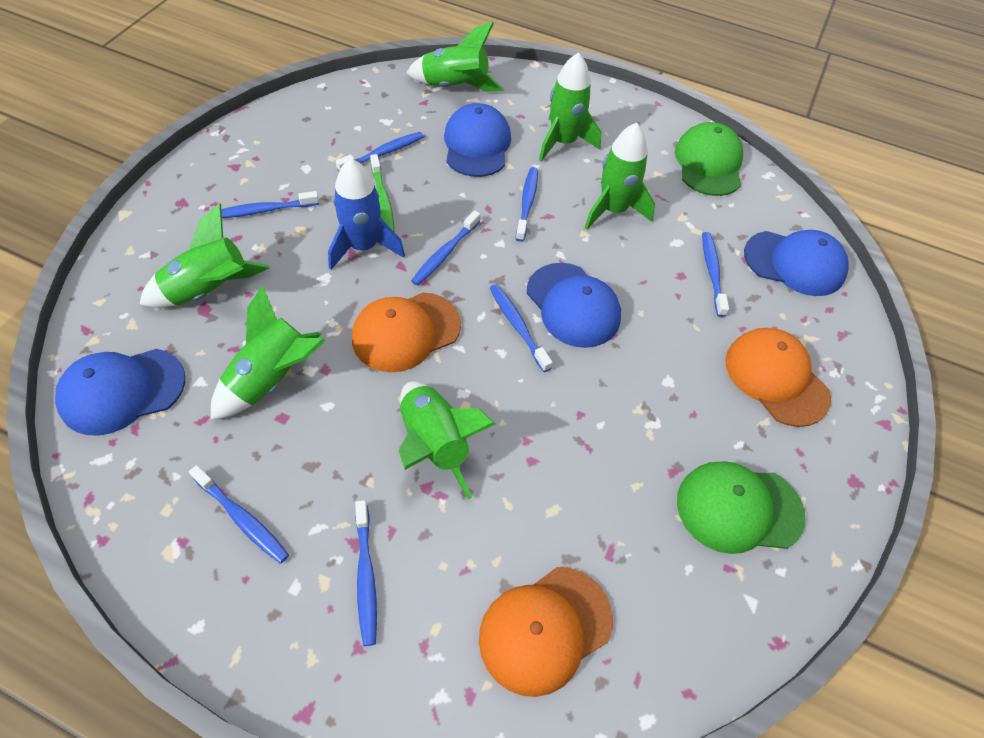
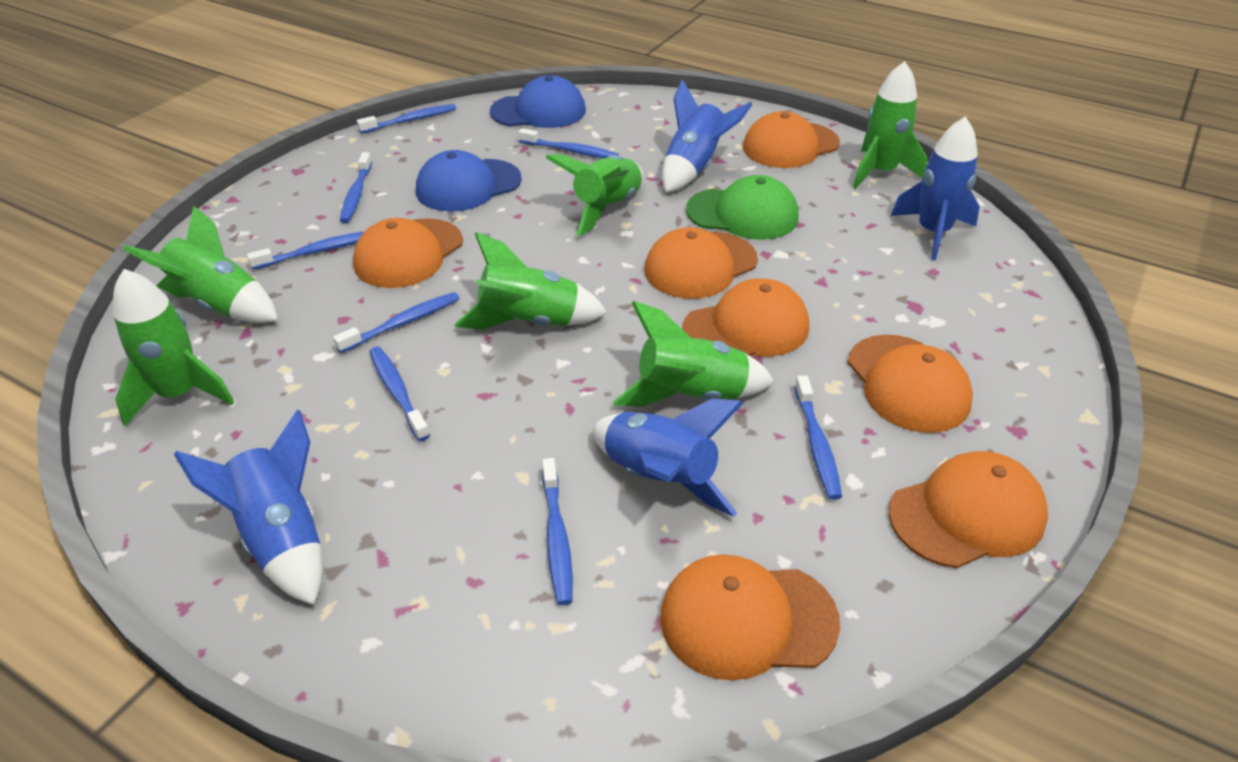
blue cap: 4 -> 2
blue rocket: 1 -> 4
green cap: 2 -> 1
green toothbrush: 1 -> 0
orange cap: 3 -> 7

